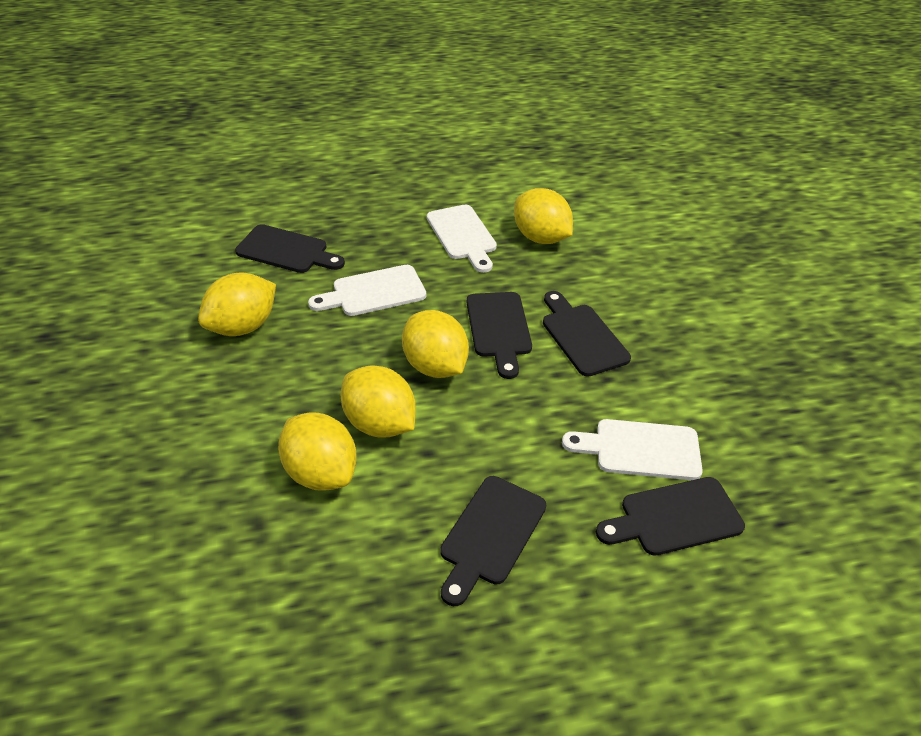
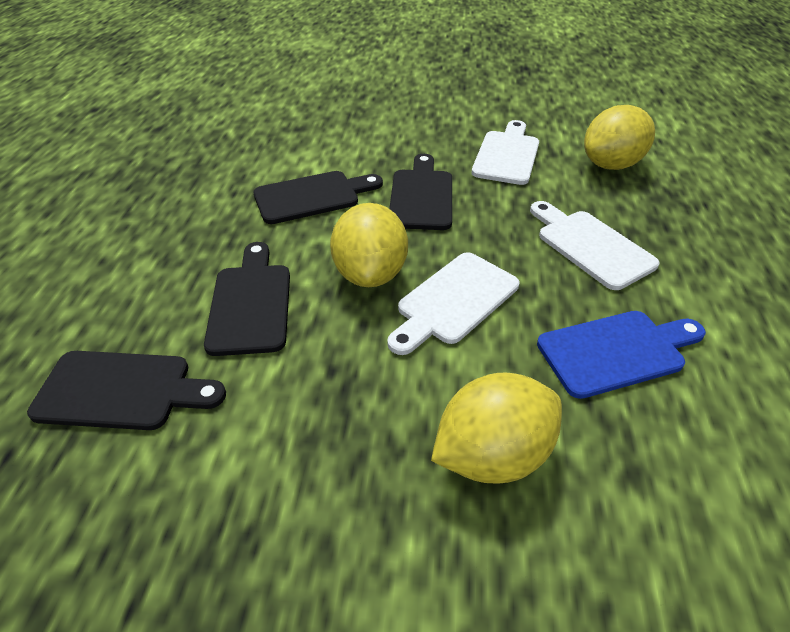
black cutting board: 5 -> 4
blue cutting board: 0 -> 1
yellow lemon: 5 -> 3

